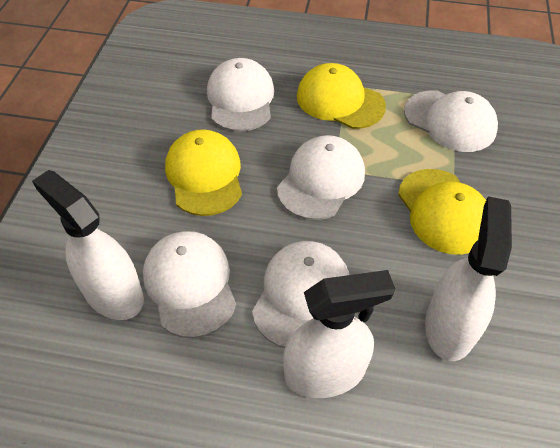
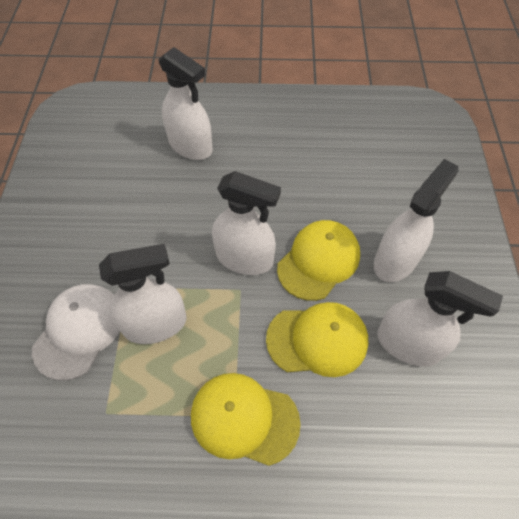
white cap: 5 -> 1
white spray bottle: 3 -> 5

